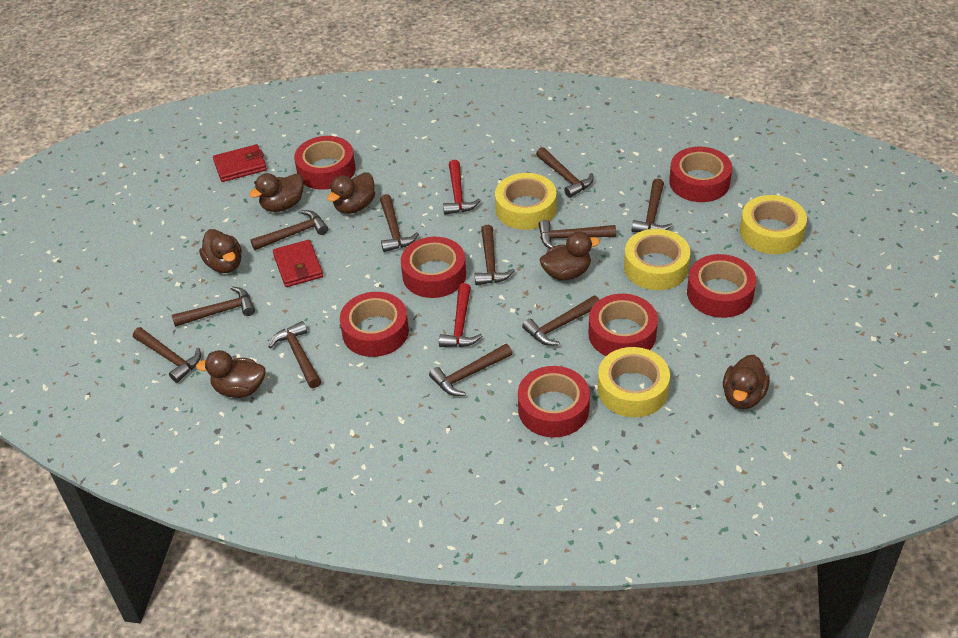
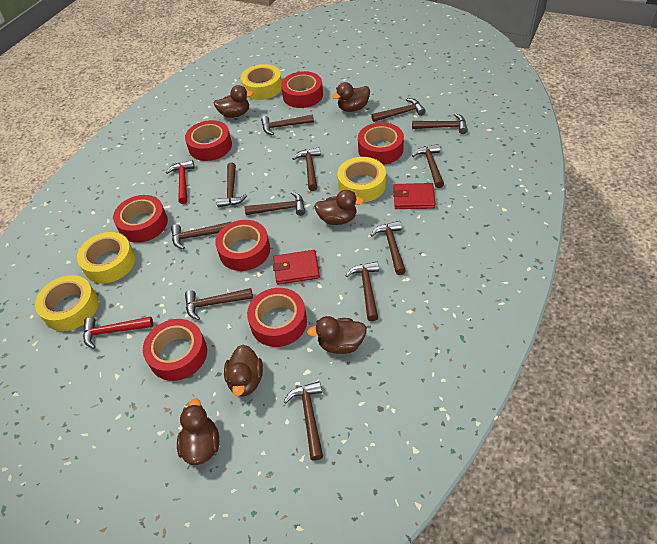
brown hammer: 11 -> 12

